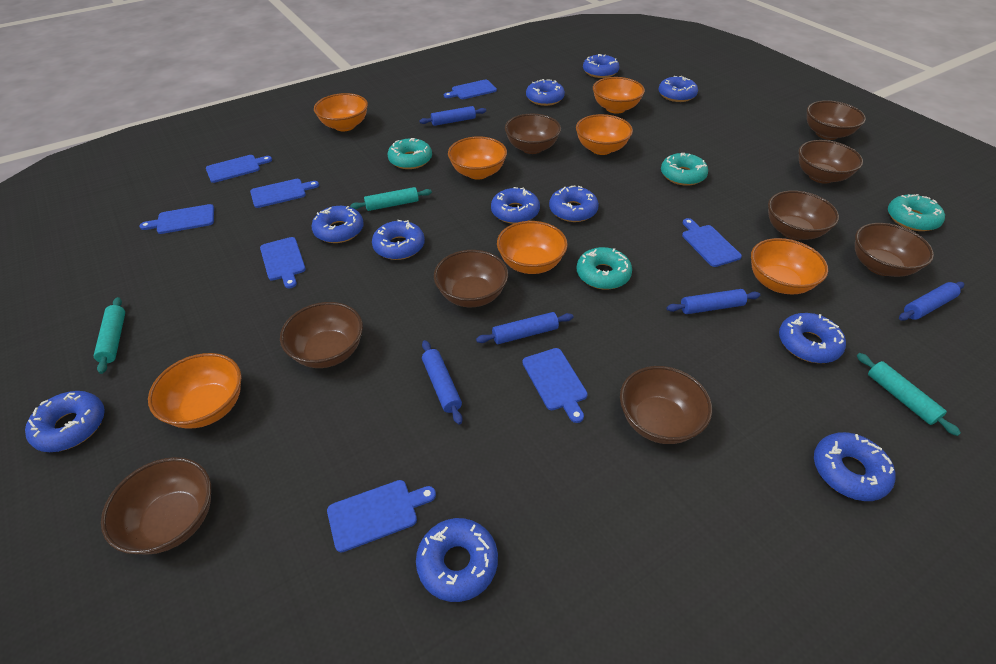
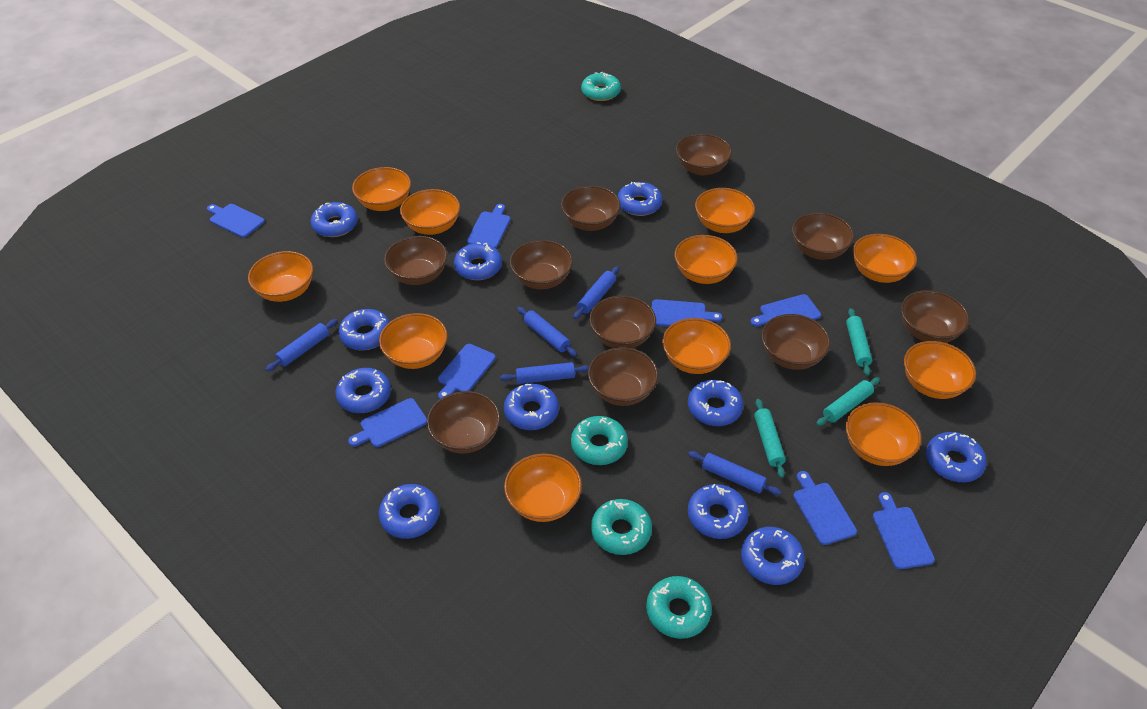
brown bowl: 9 -> 10
orange bowl: 7 -> 11

